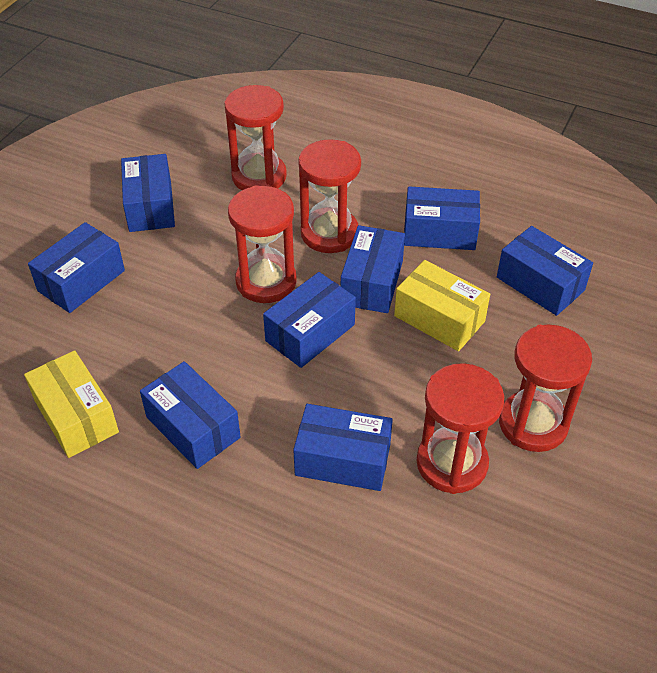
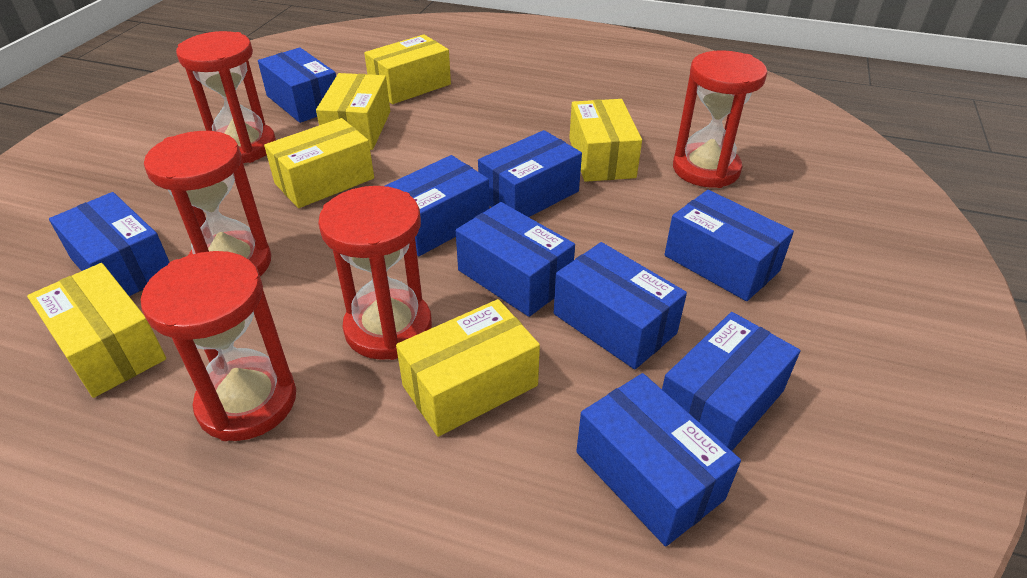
blue box: 8 -> 9
yellow box: 2 -> 6

